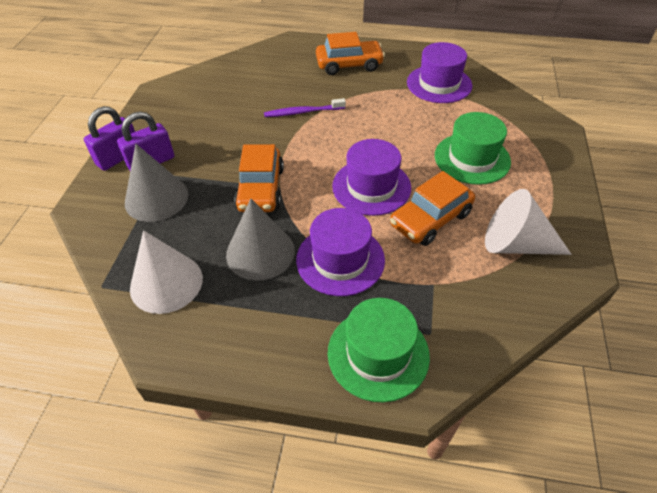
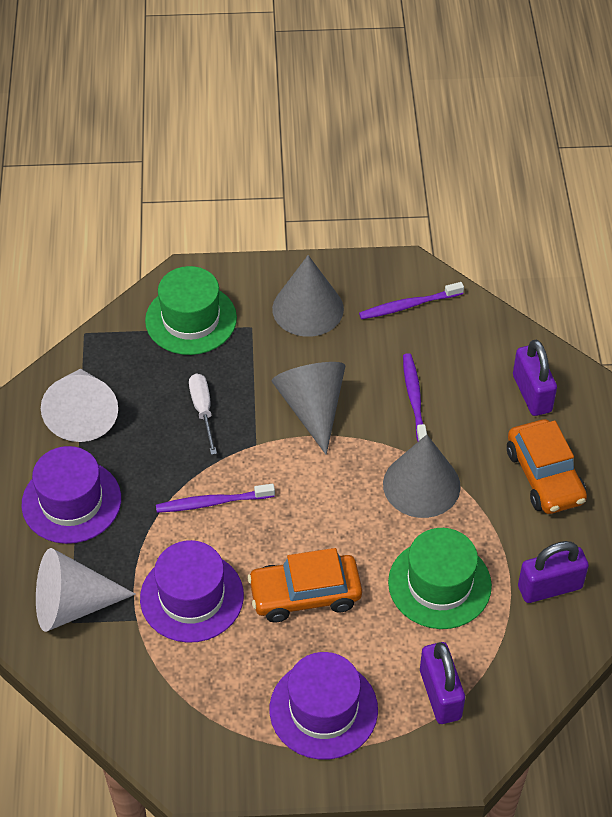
grey cone: 2 -> 3
orange car: 3 -> 2
purple padlock: 2 -> 3
purple toothbrush: 1 -> 3
white screwdriver: 0 -> 1

